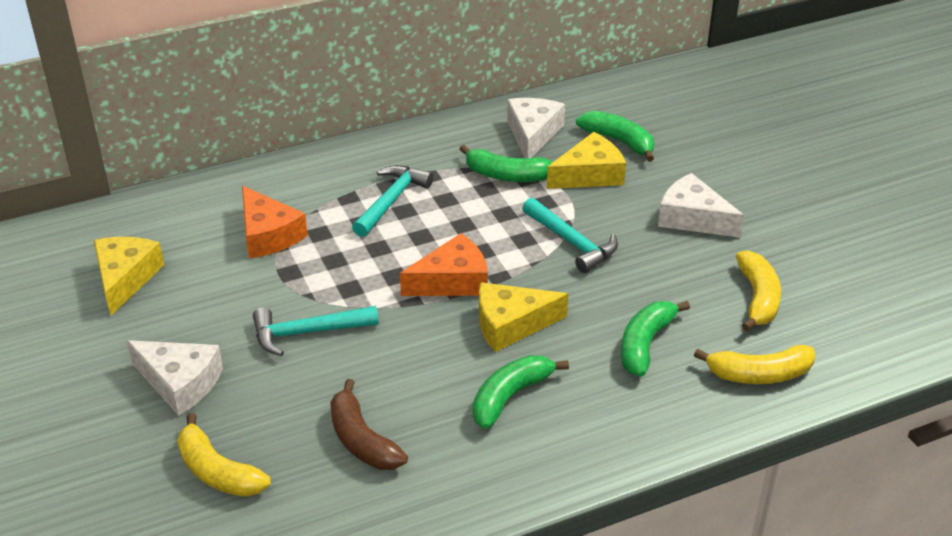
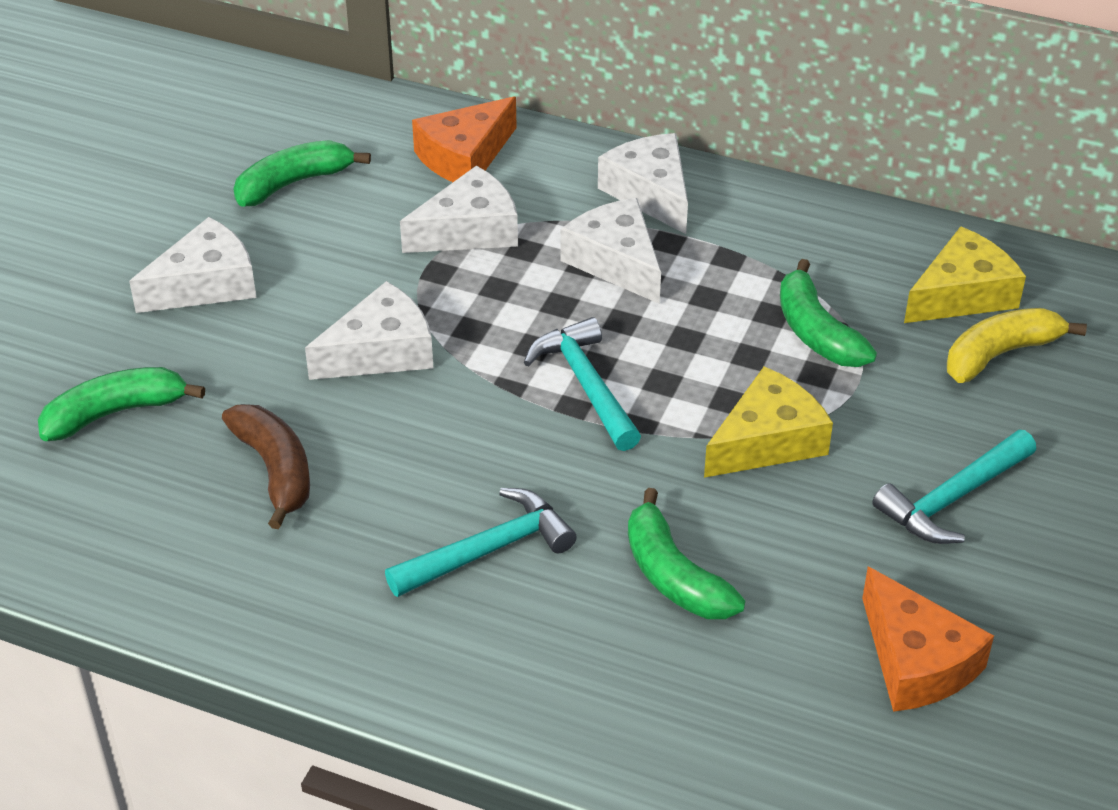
white cheese: 3 -> 5
yellow banana: 3 -> 1
yellow cheese: 3 -> 2

